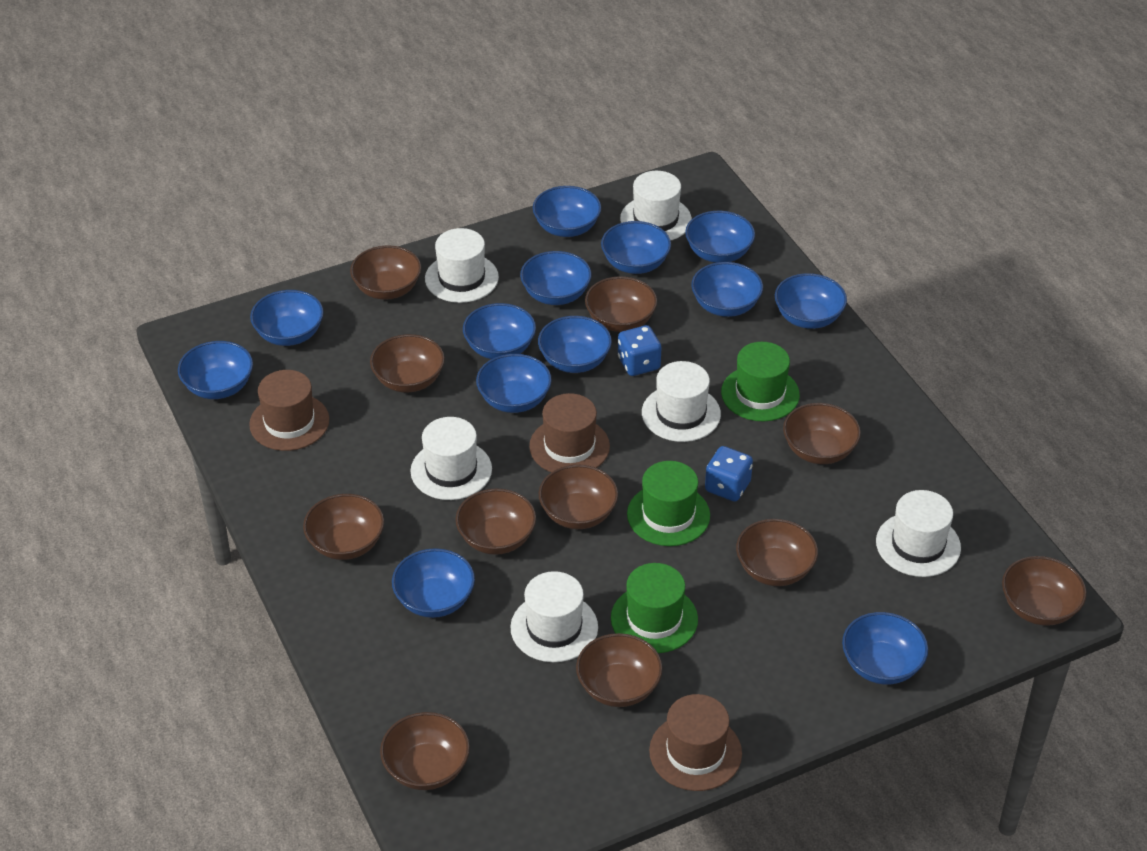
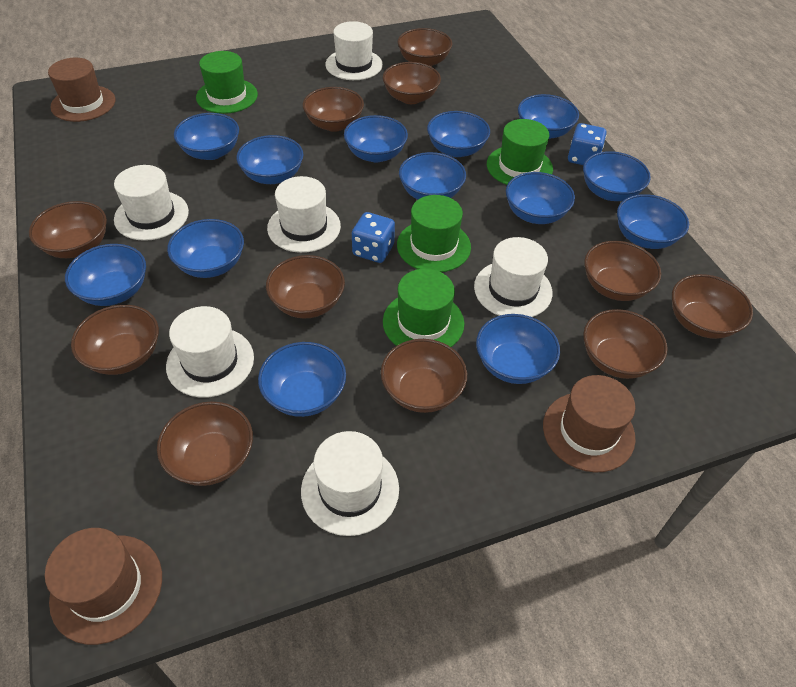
green hat: 3 -> 4

